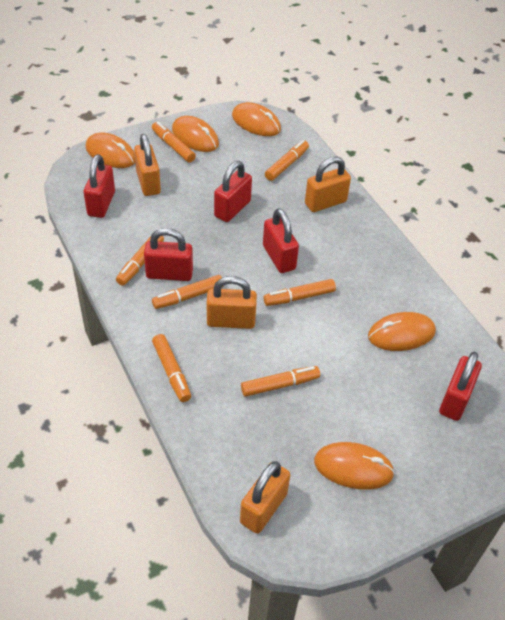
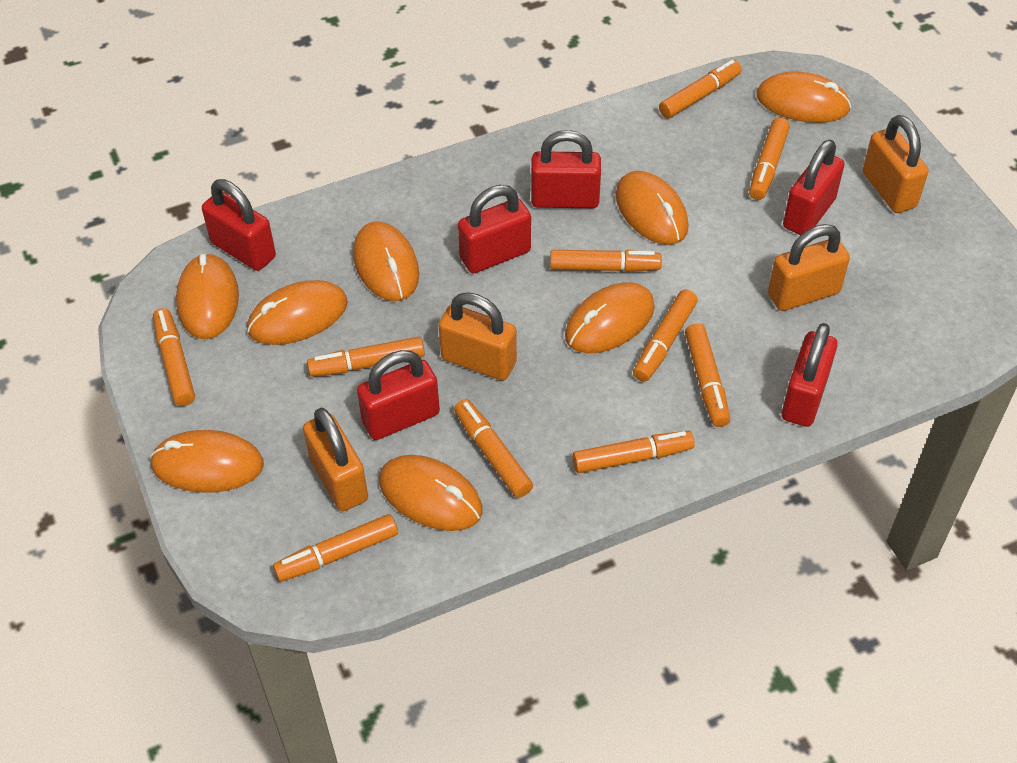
orange marker: 7 -> 10
orange mouse: 5 -> 8
red padlock: 5 -> 6

